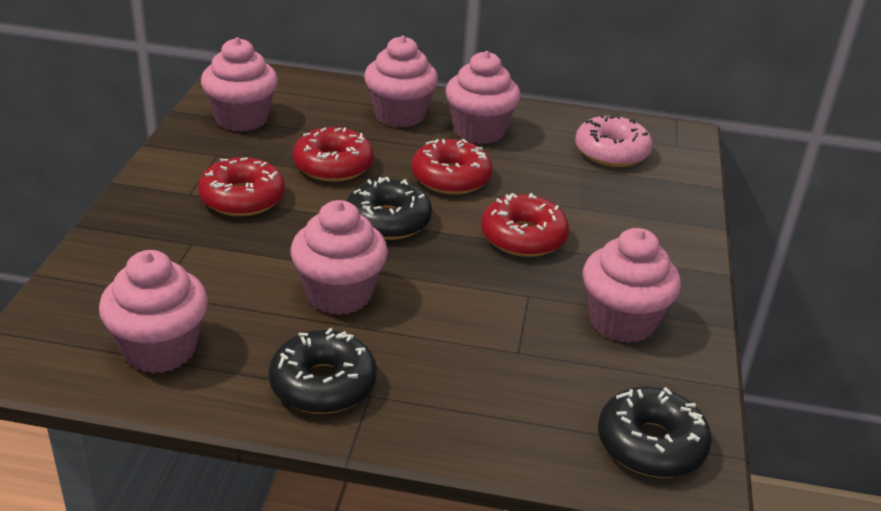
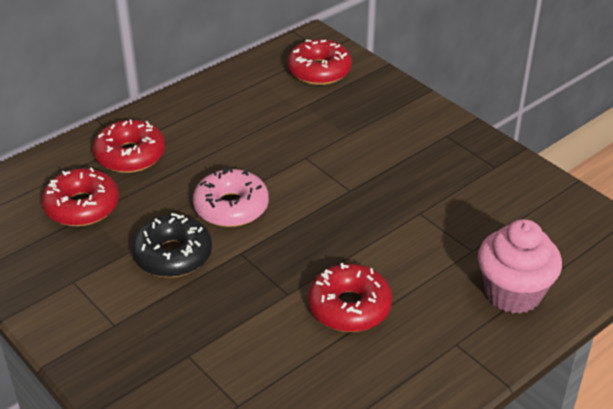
black donut: 3 -> 1
pink cupcake: 6 -> 1

